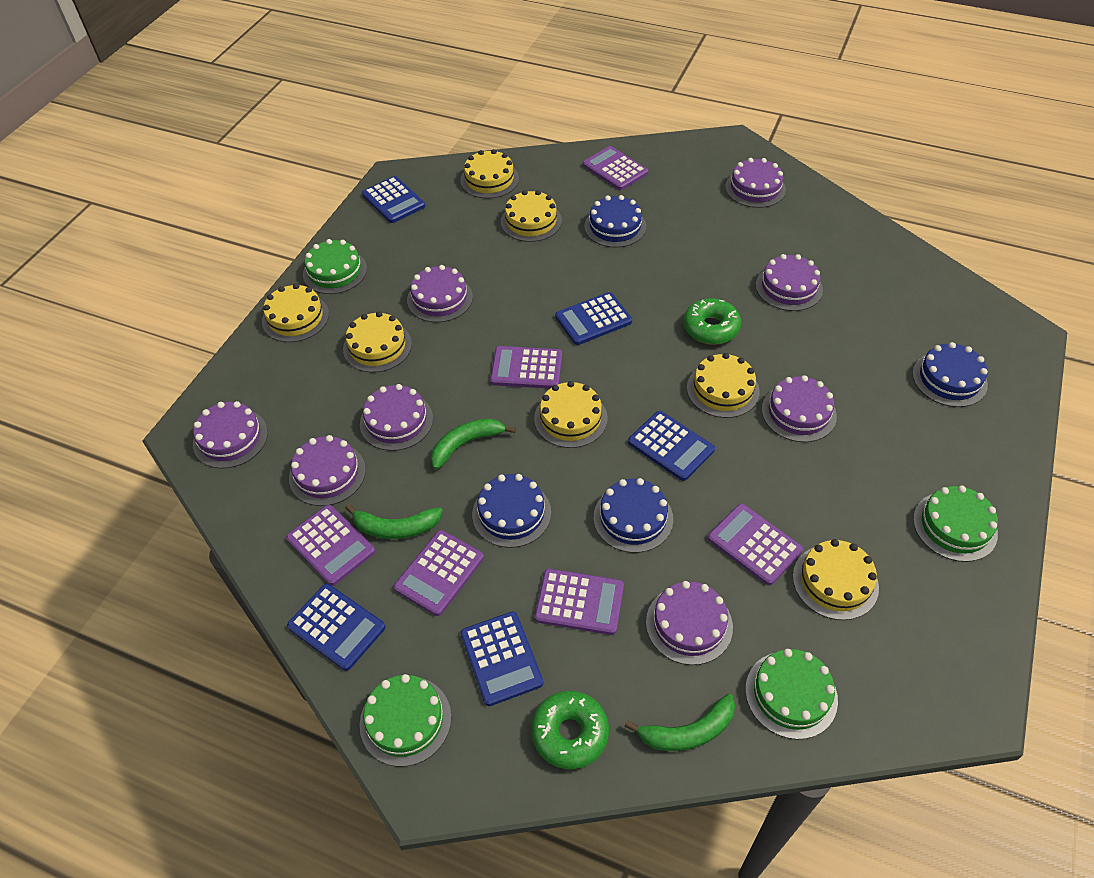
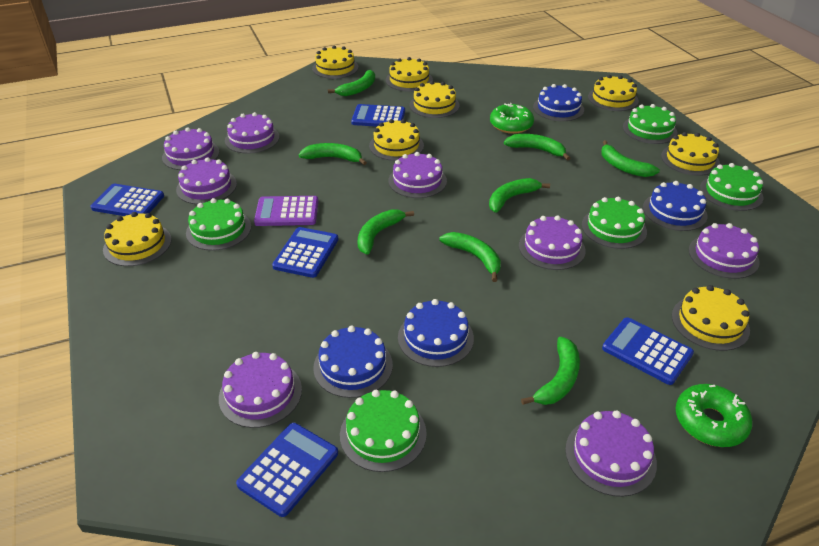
green banana: 3 -> 8
green cake: 4 -> 5
purple calculator: 6 -> 1
yellow cake: 7 -> 8

